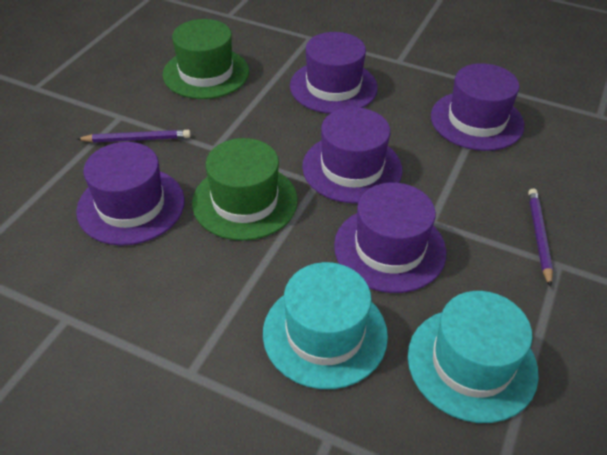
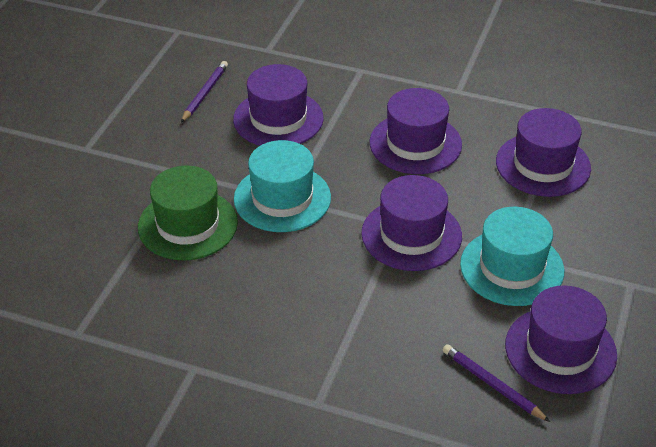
green hat: 2 -> 1

